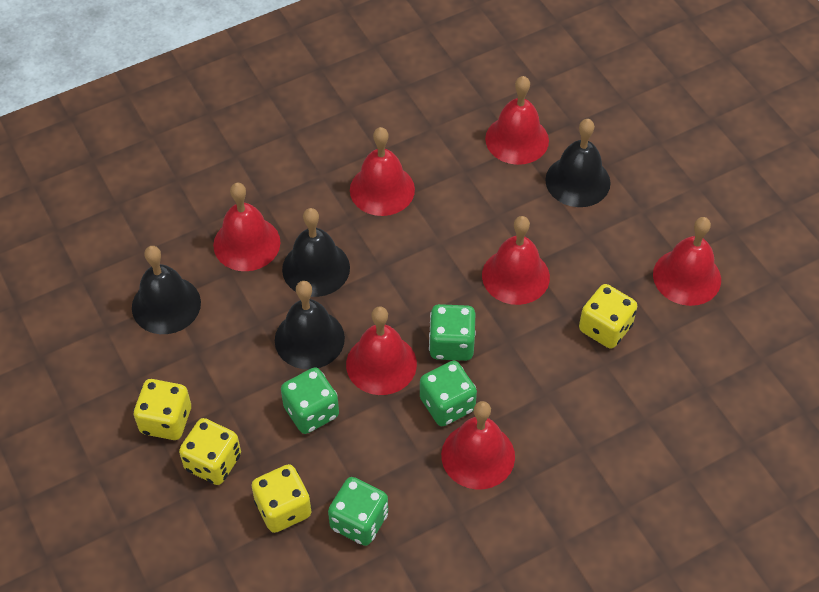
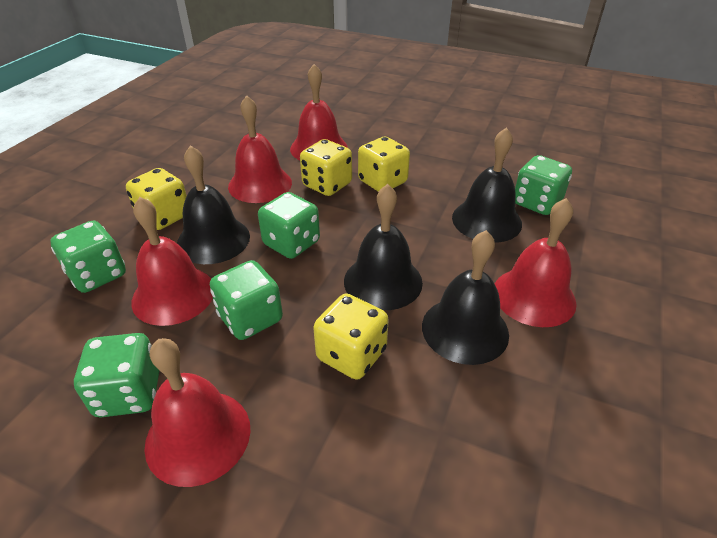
green dice: 4 -> 5
red bell: 7 -> 5

